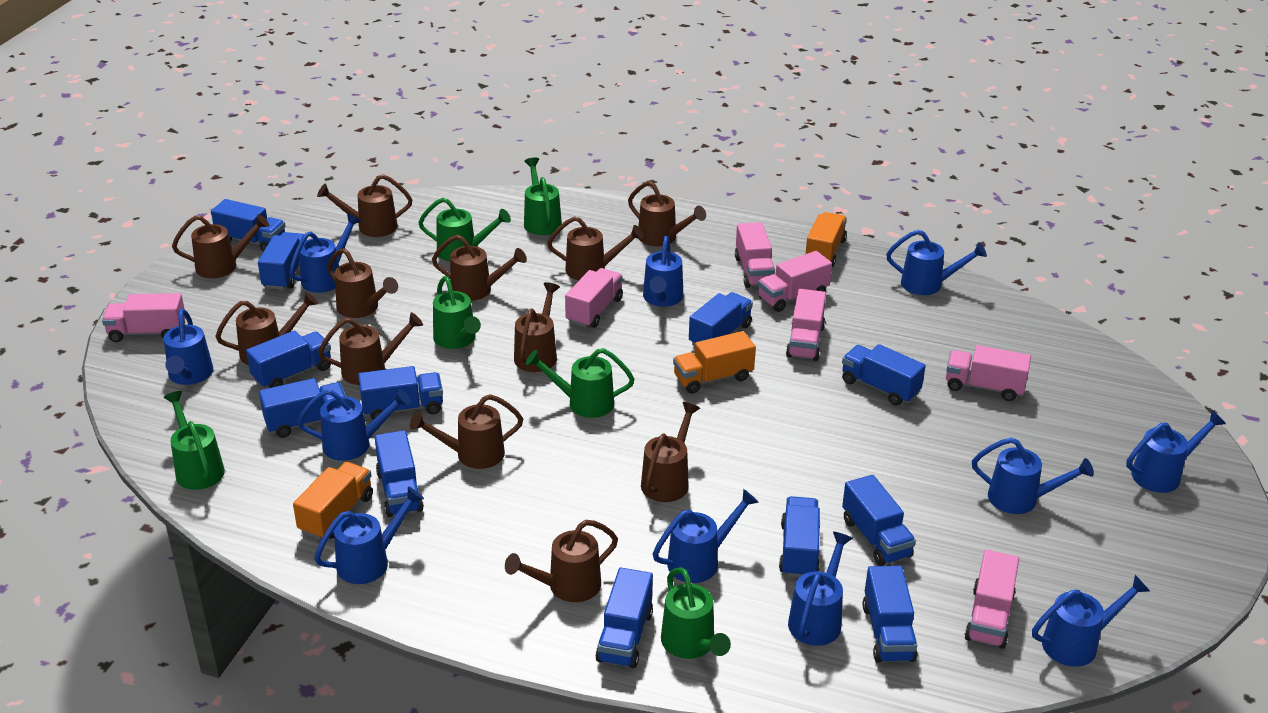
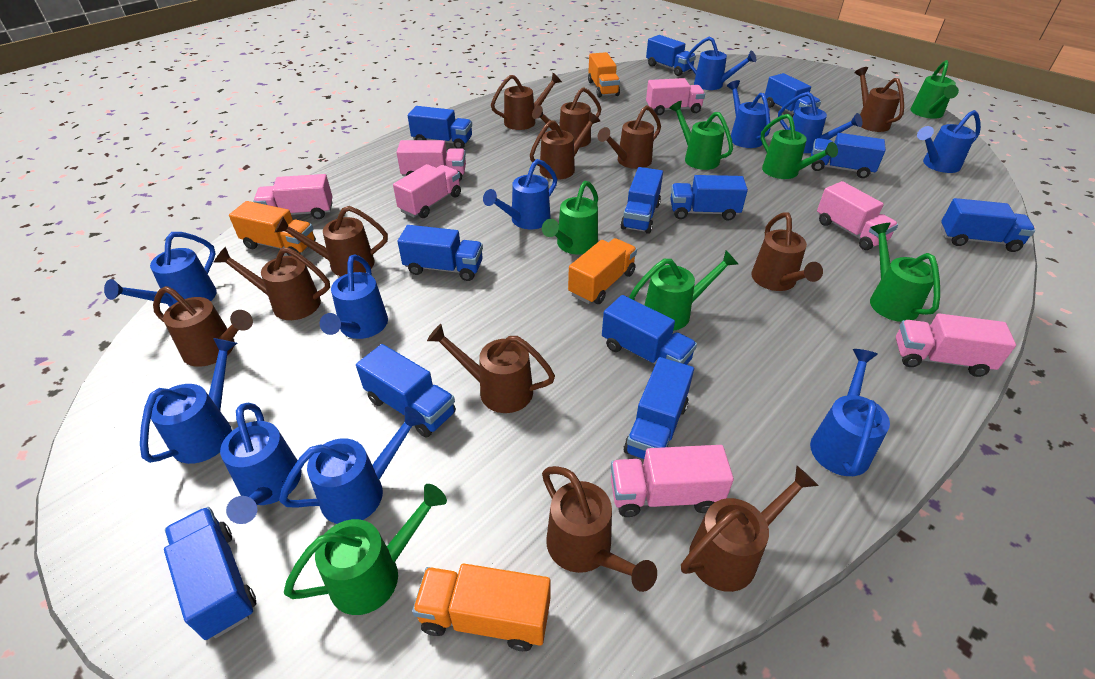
green watering can: 6 -> 7
orange truck: 3 -> 4

